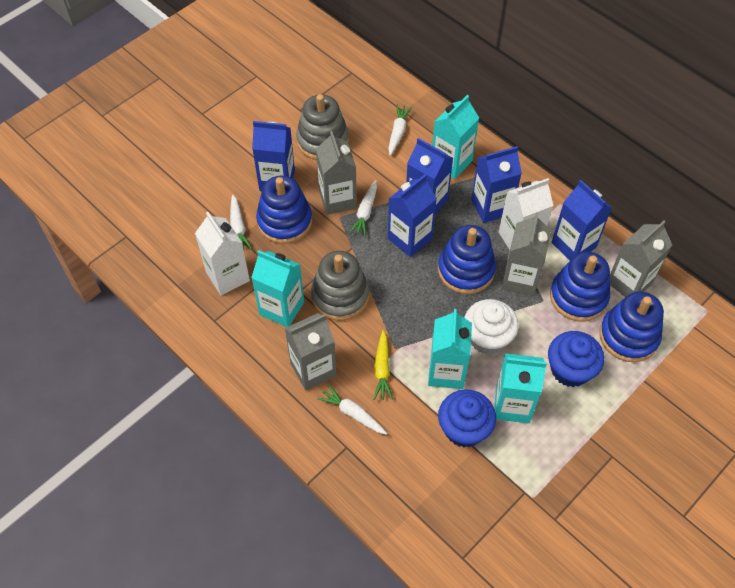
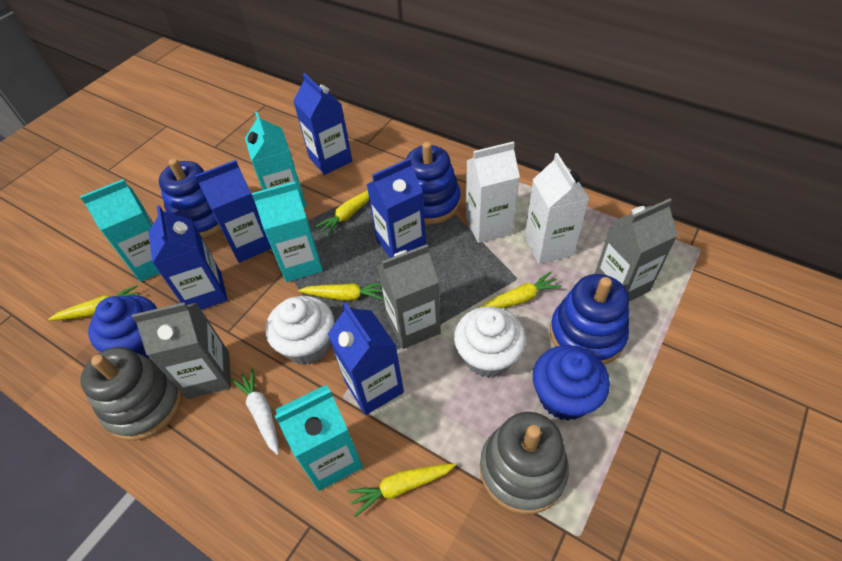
blue stacking toy: 4 -> 3
grey carton: 4 -> 3
white carrot: 4 -> 1
white cupcake: 1 -> 2
yellow carrot: 1 -> 5

